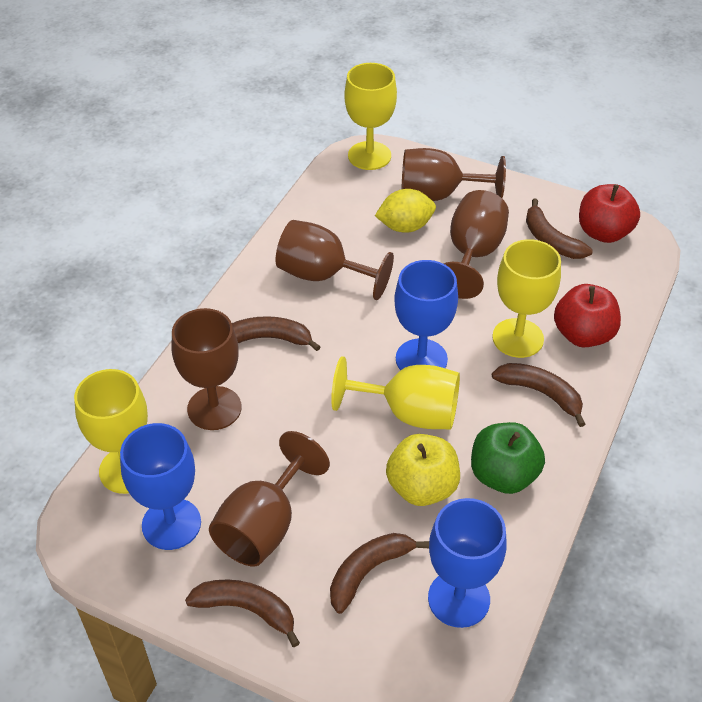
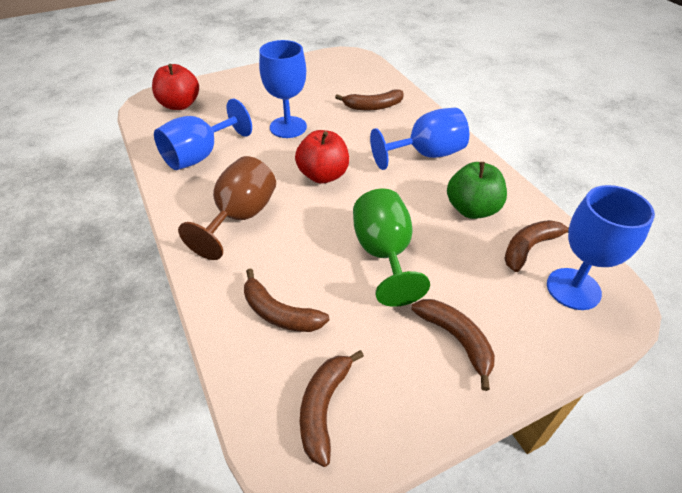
blue goblet: 3 -> 4
brown goblet: 5 -> 1
green goblet: 0 -> 1
yellow apple: 1 -> 0
yellow goblet: 4 -> 0
yellow lemon: 1 -> 0

